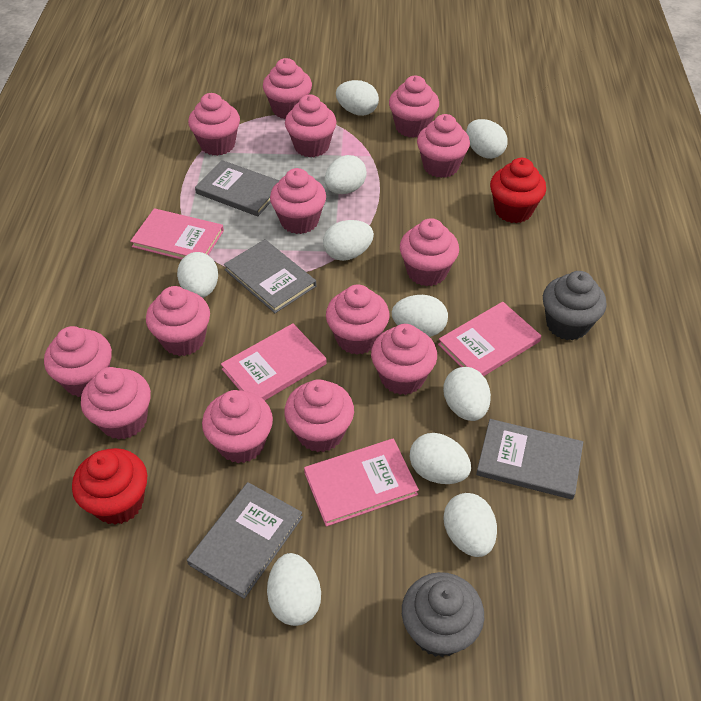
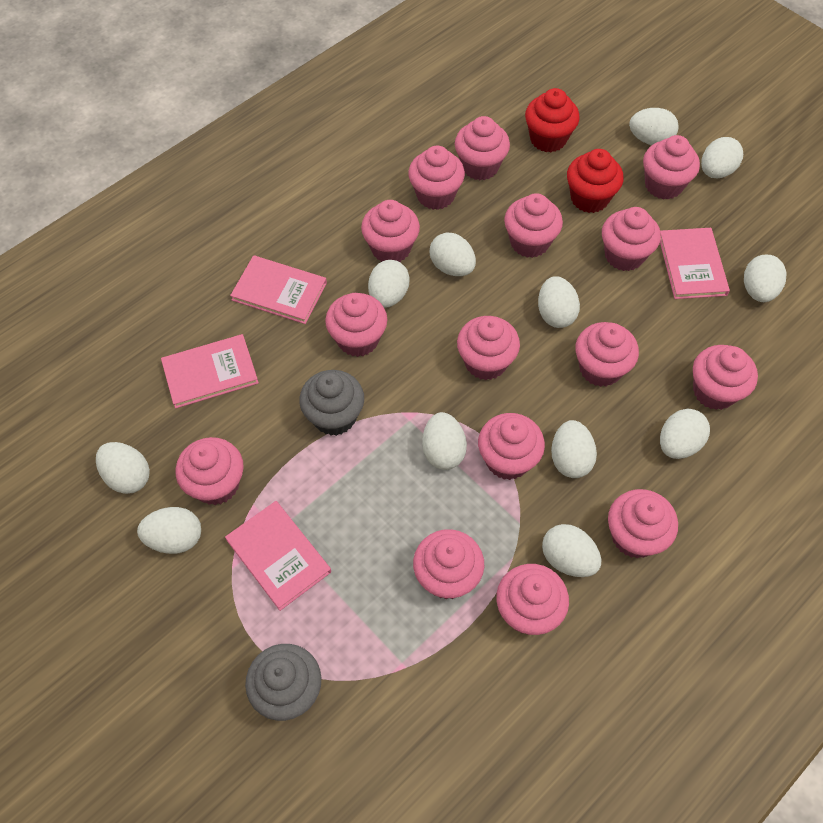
grey book: 4 -> 0
pink cupcake: 14 -> 15
white egg: 10 -> 12

